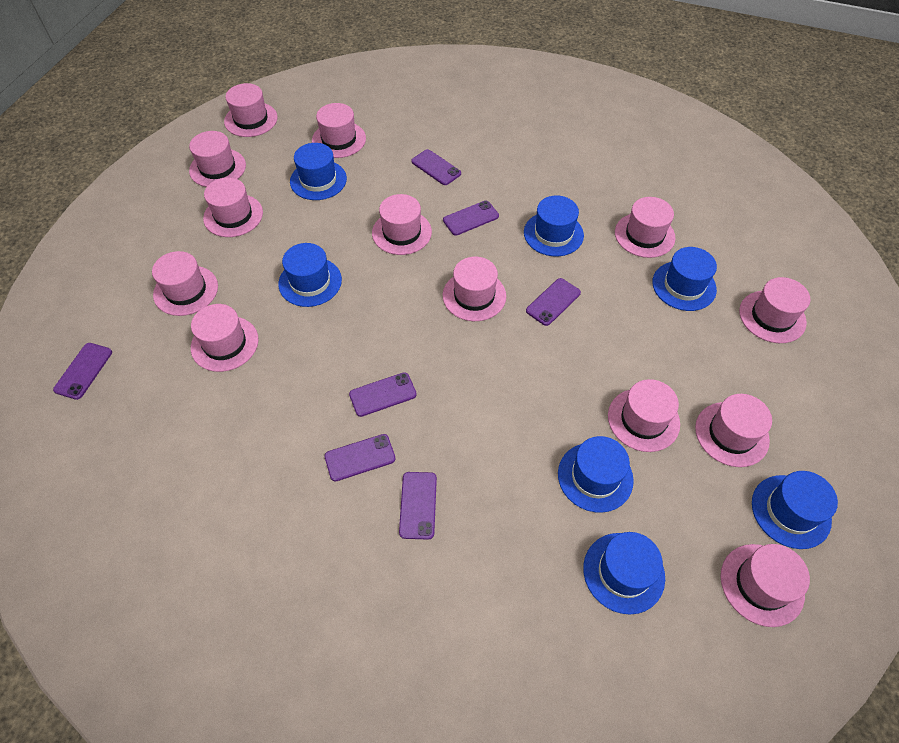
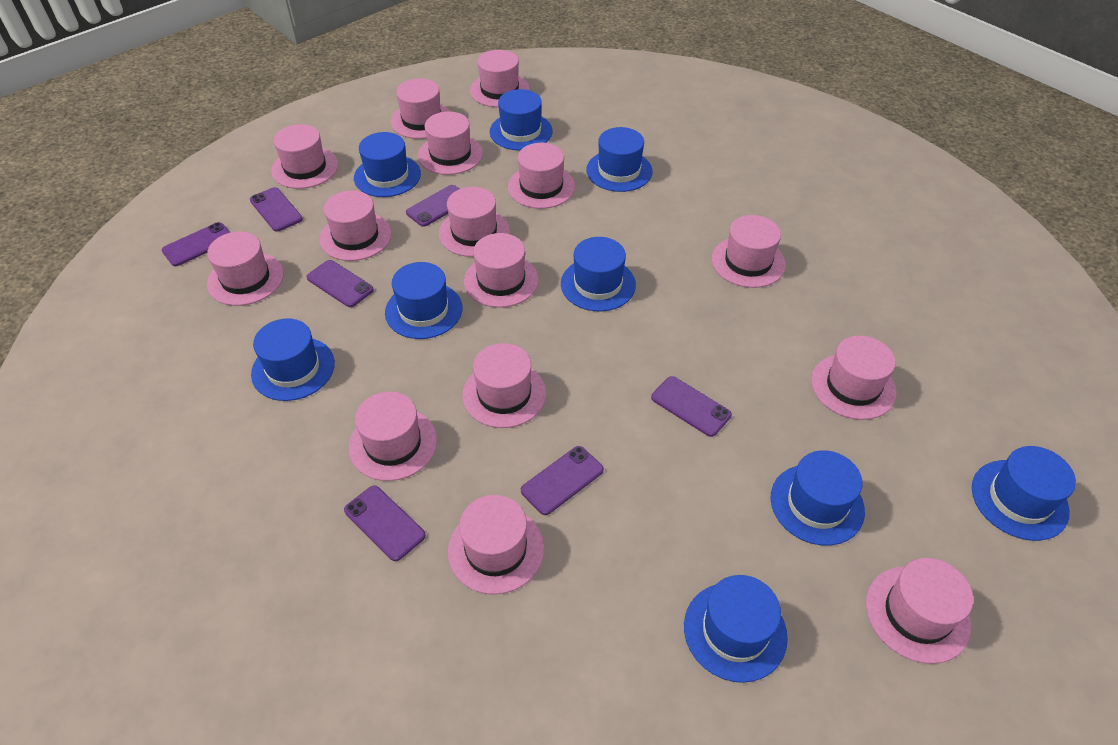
blue hat: 7 -> 9
pink hat: 13 -> 15

